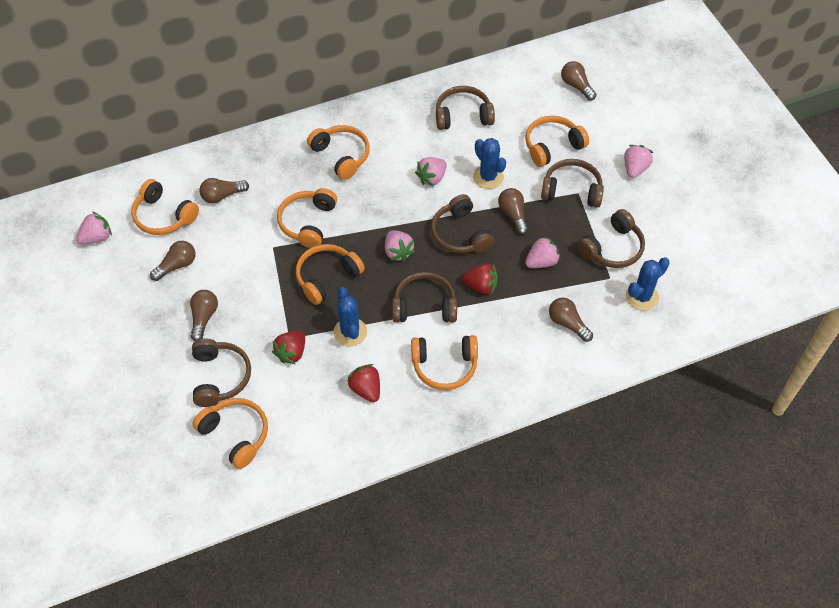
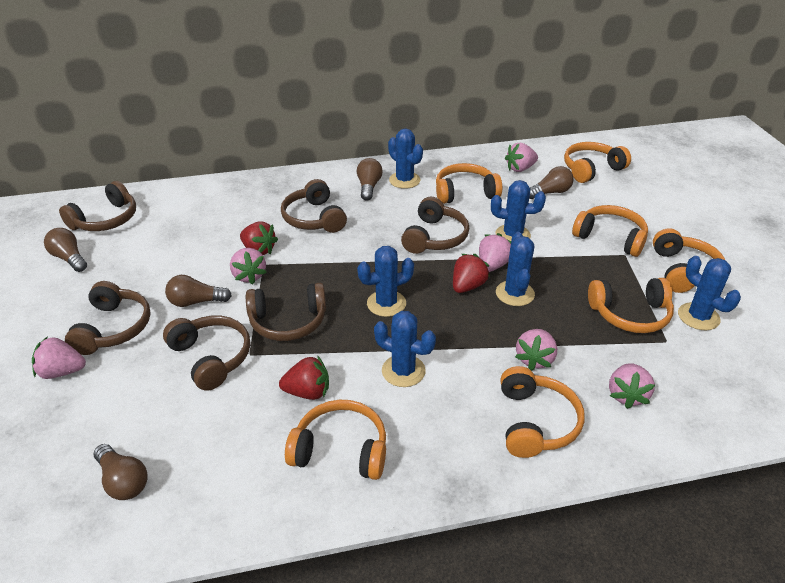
blue cactus: 3 -> 6
brown light bulb: 6 -> 5
pink strawberry: 5 -> 6

